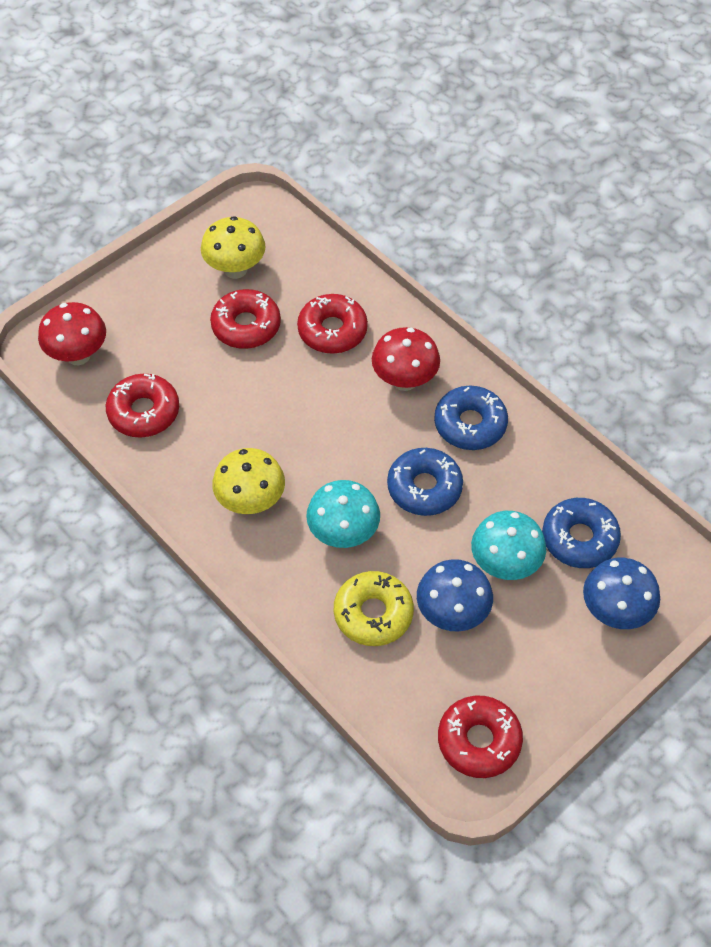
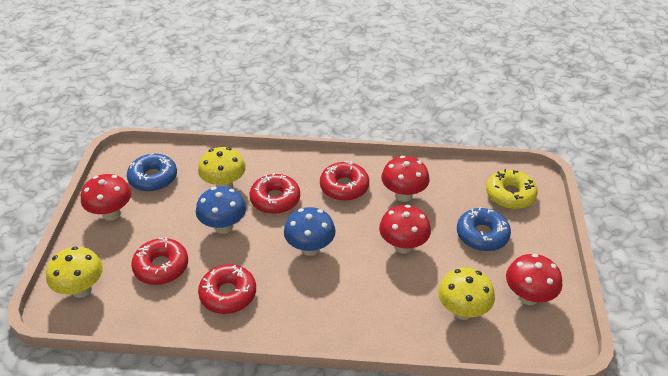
blue donut: 3 -> 2
red mushroom: 2 -> 4
turquoise mushroom: 2 -> 0
yellow mushroom: 2 -> 3

